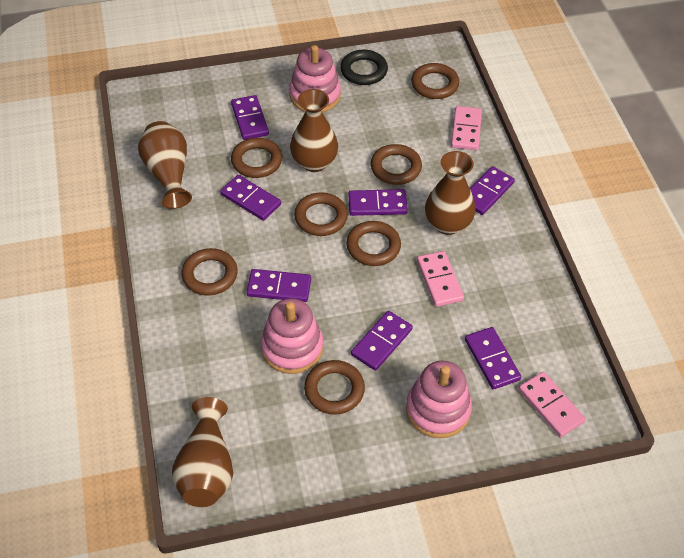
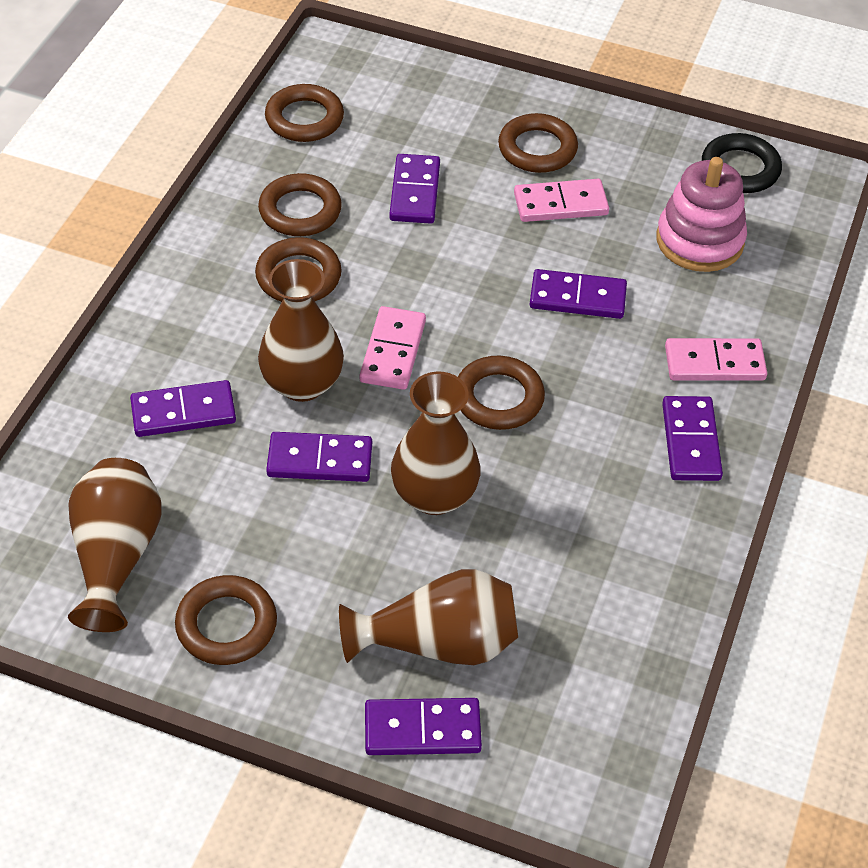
brown ring: 7 -> 6
pink stacking toy: 3 -> 1
purple domino: 7 -> 6

